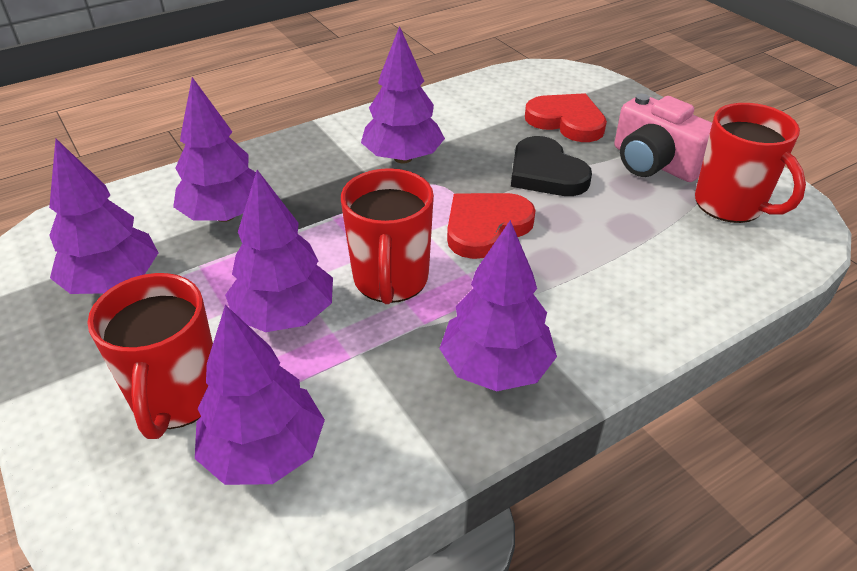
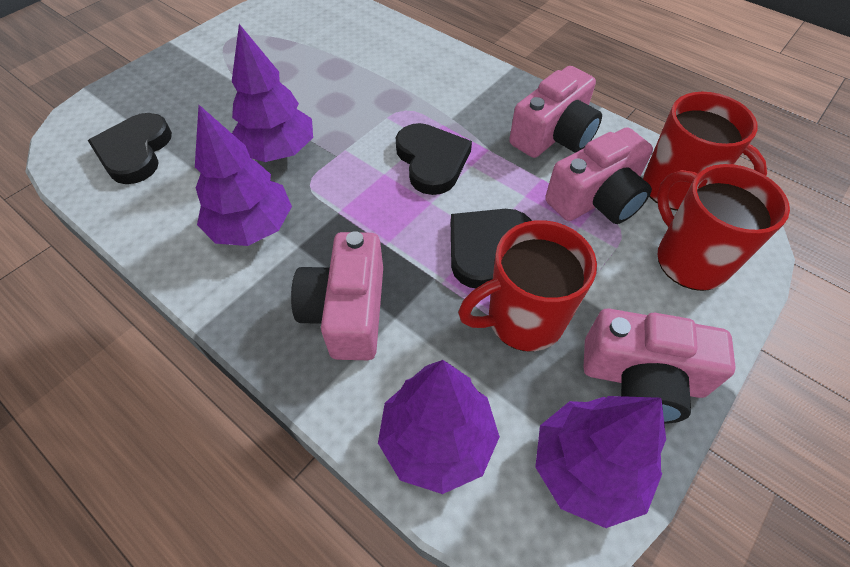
black heart: 1 -> 3
pink camera: 1 -> 4
purple tree: 6 -> 4
red heart: 2 -> 0

